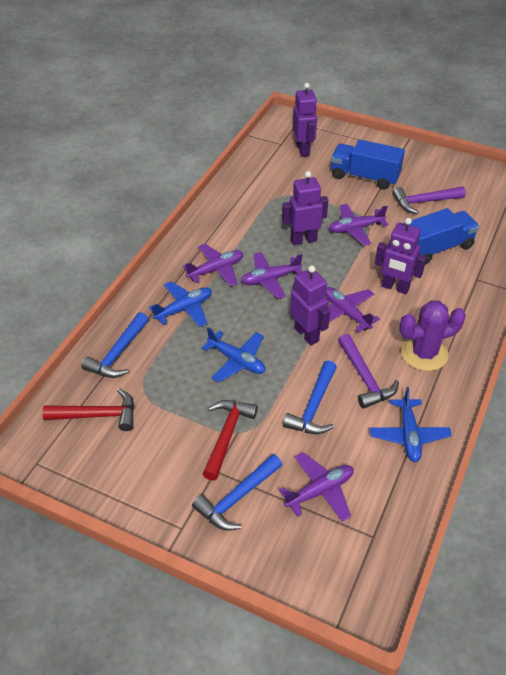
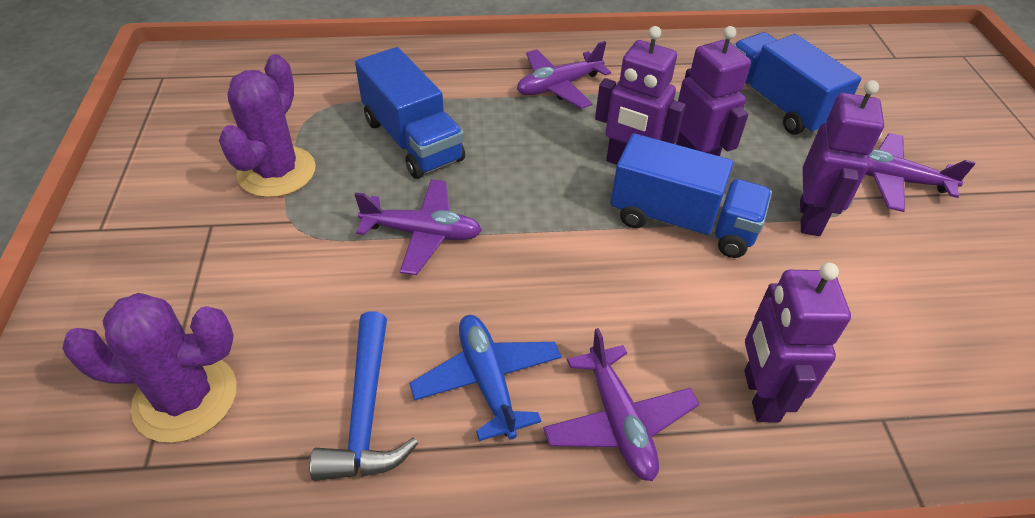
blue hammer: 3 -> 1
blue plane: 3 -> 1
blue truck: 2 -> 3
purple cactus: 1 -> 2
purple hammer: 2 -> 0
purple plane: 5 -> 4
red hammer: 2 -> 0

